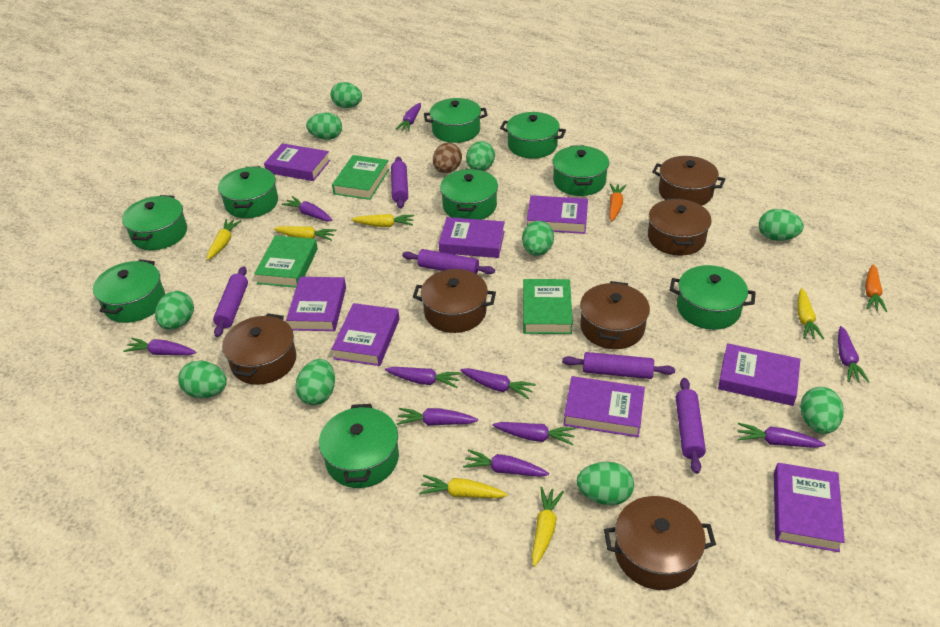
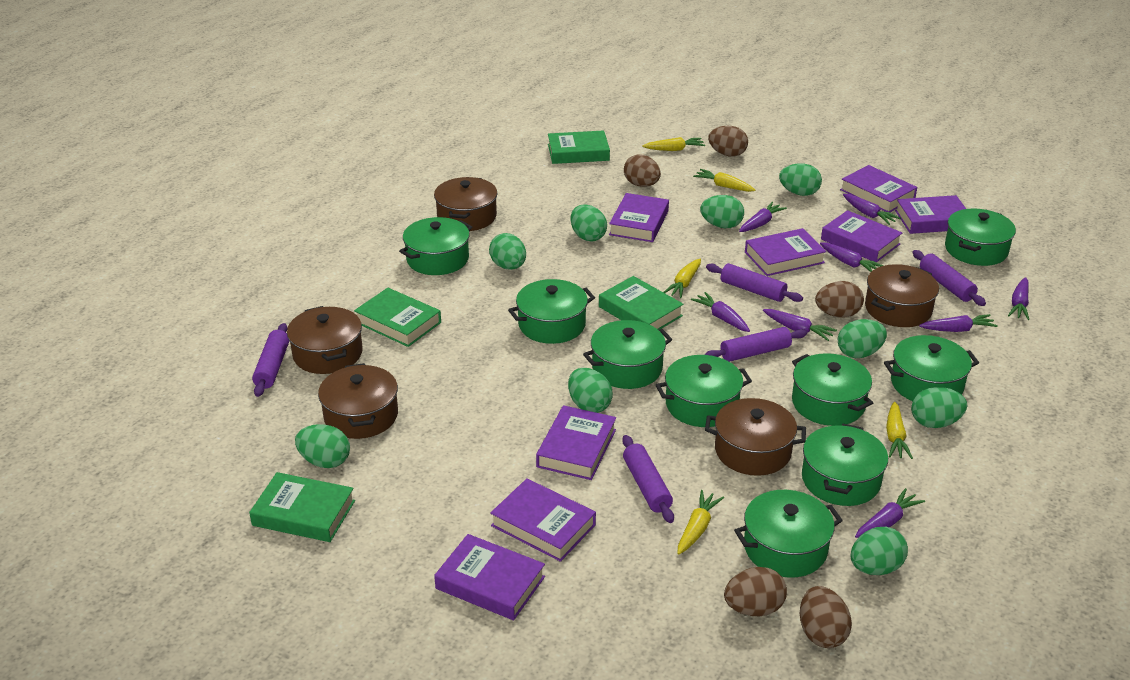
brown egg: 1 -> 5
brown pot: 6 -> 5
green book: 3 -> 4
green egg: 10 -> 9
orange carrot: 2 -> 0
purple carrot: 10 -> 8
yellow carrot: 6 -> 5

